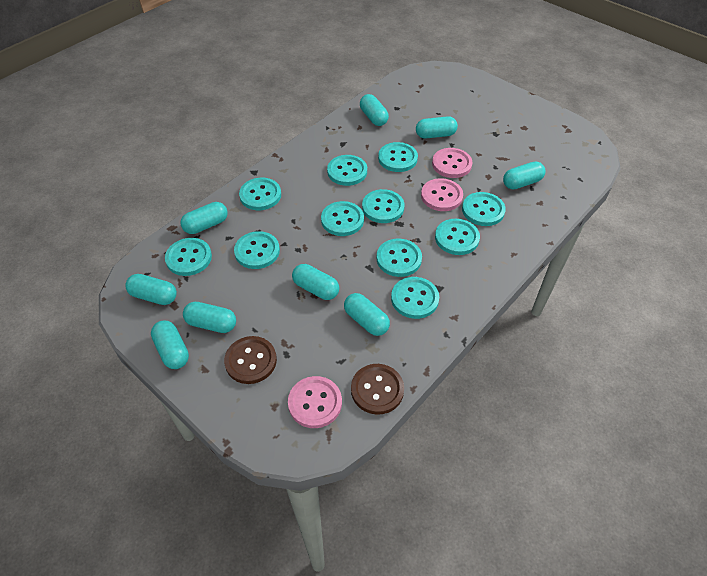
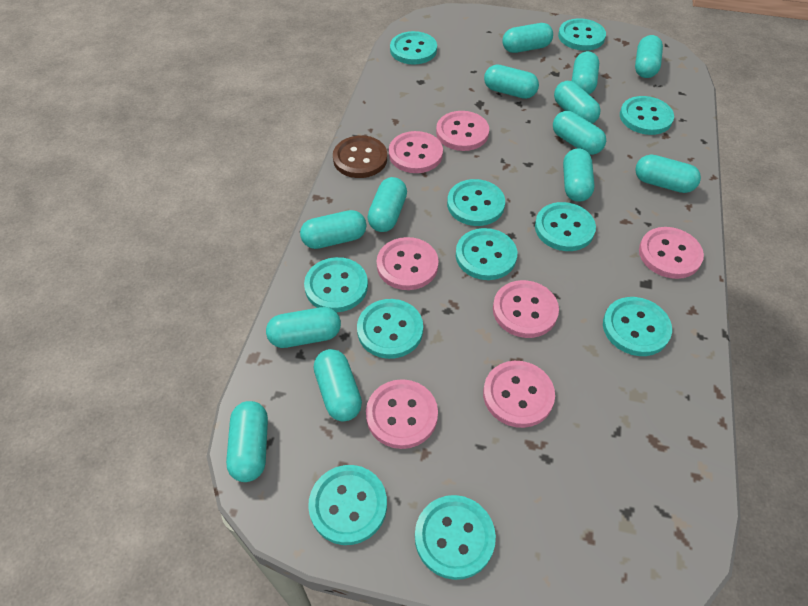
brown button: 2 -> 1
pink button: 3 -> 7
turquoise capsule: 9 -> 13

